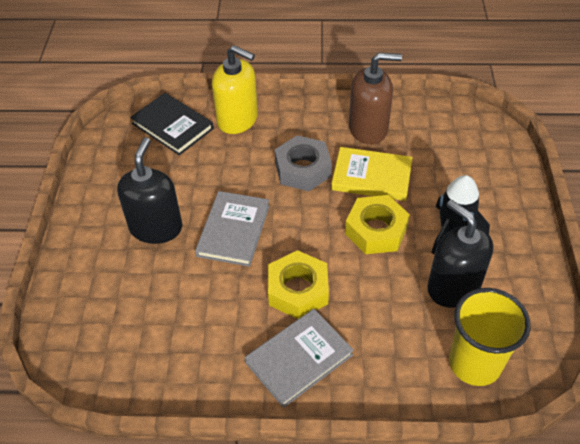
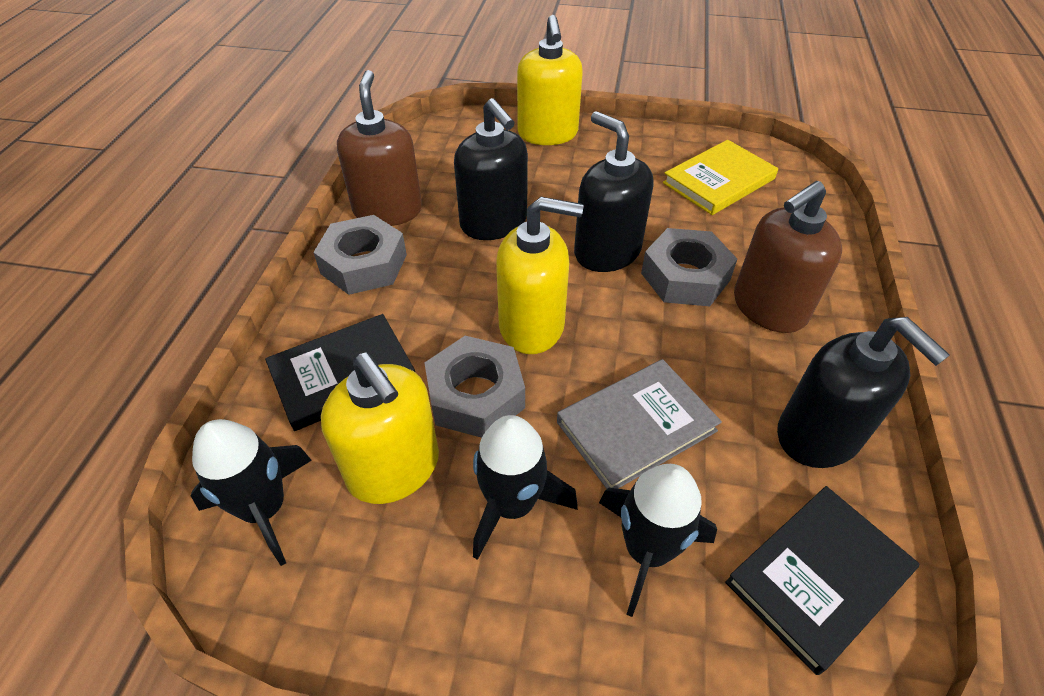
black book: 1 -> 2
black rocket: 1 -> 3
black soap dispenser: 2 -> 3
brown soap dispenser: 1 -> 2
grey book: 2 -> 1
grey nut: 1 -> 3
yellow cup: 1 -> 0
yellow nut: 2 -> 0
yellow soap dispenser: 1 -> 3

